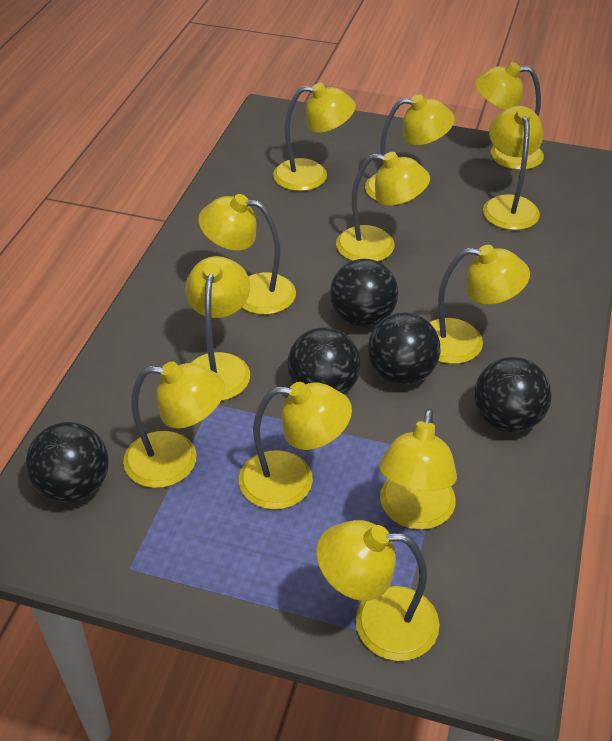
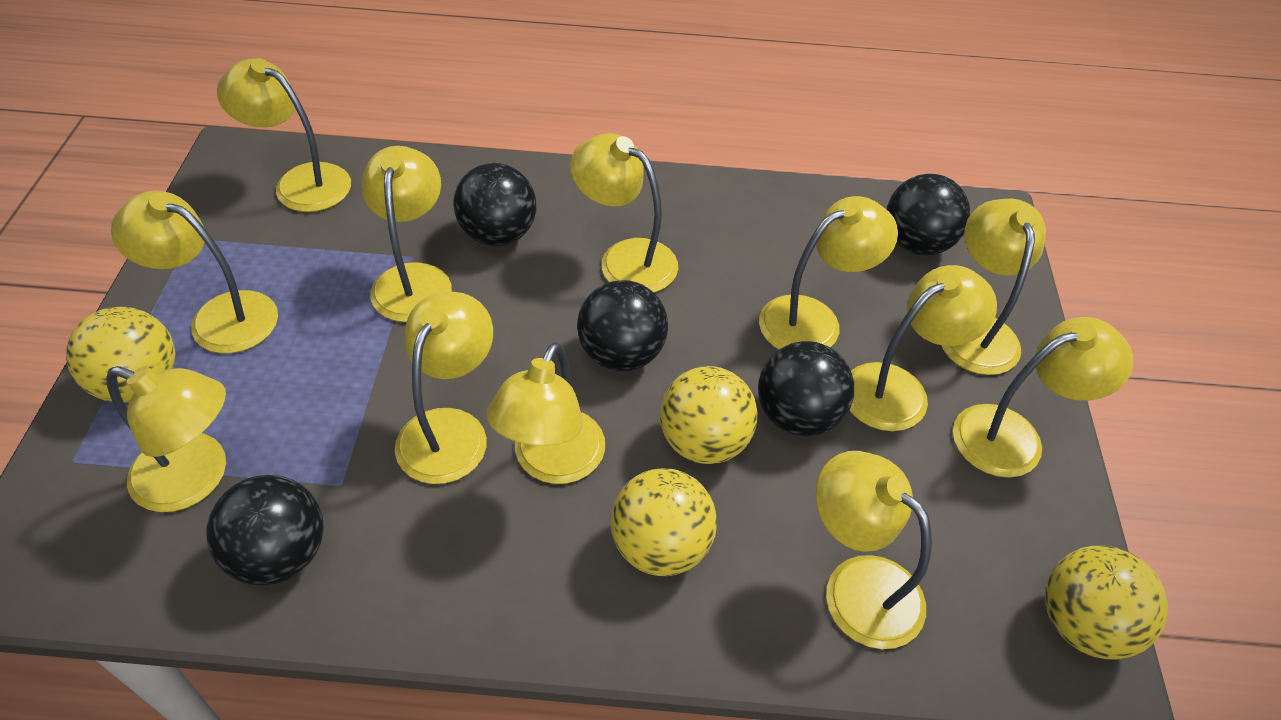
yellow ball: 0 -> 4

